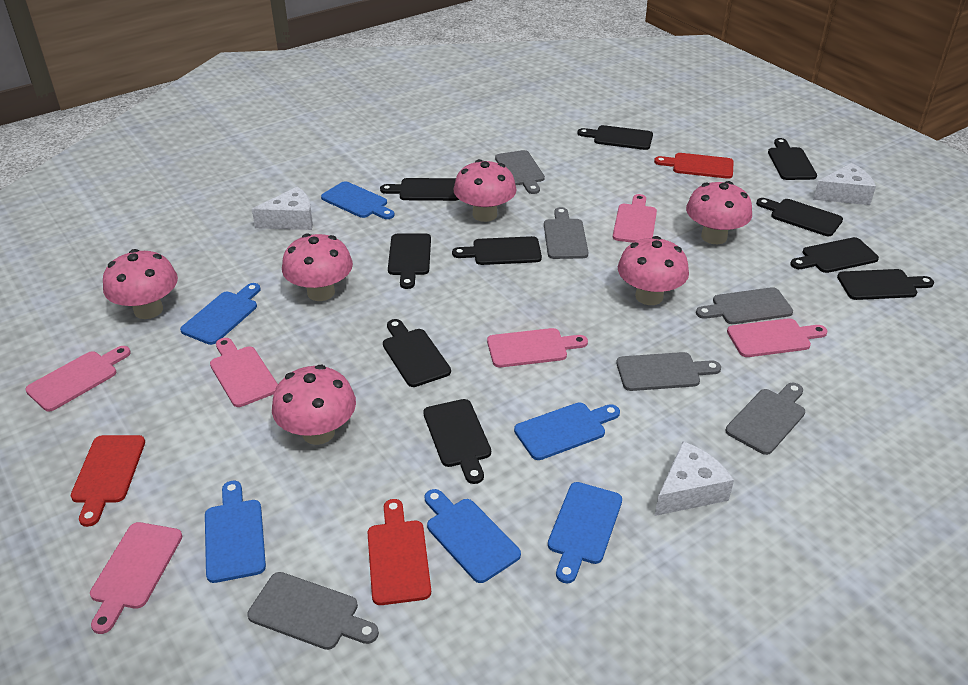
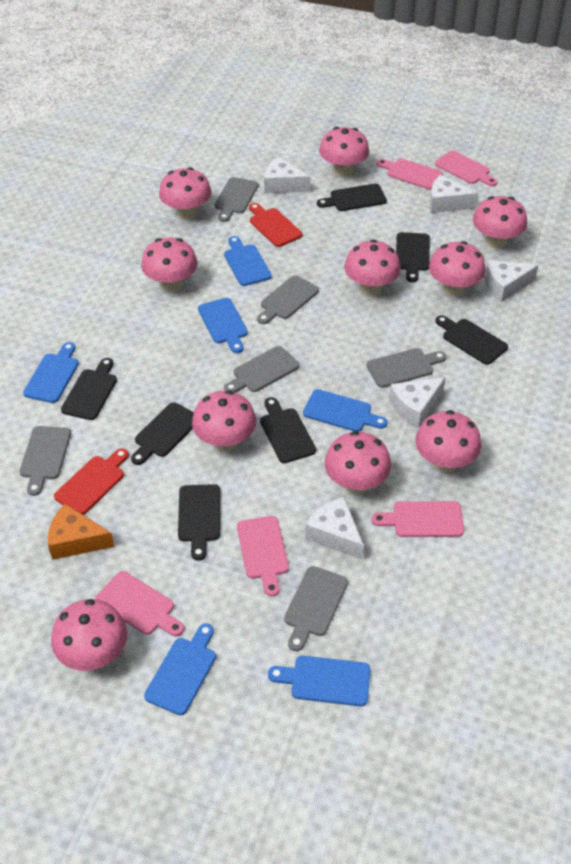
black cutting board: 10 -> 7
orange cheese: 0 -> 1
pink cutting board: 6 -> 5
pink mushroom: 6 -> 10
red cutting board: 3 -> 2
white cheese: 3 -> 5

